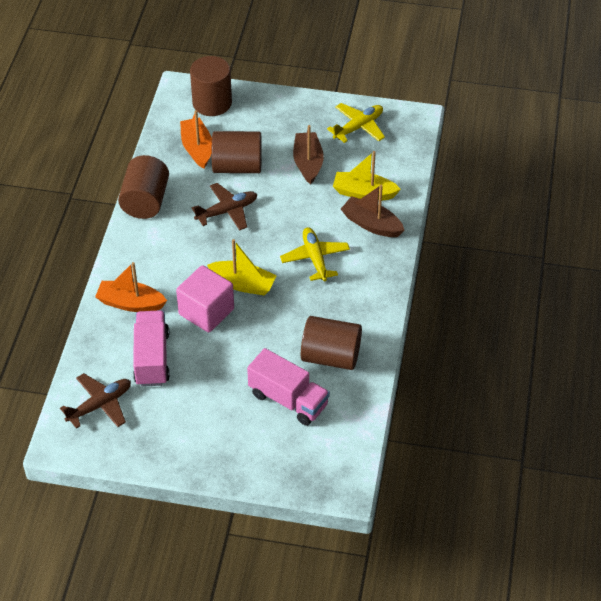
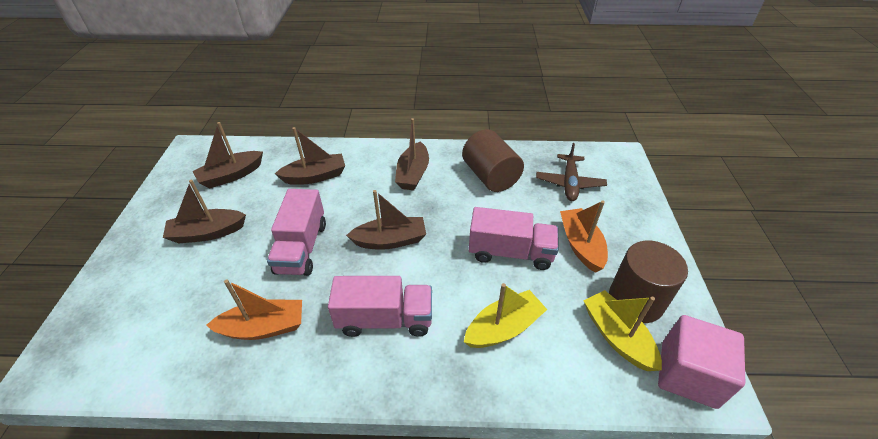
brown boat: 2 -> 5
brown cylinder: 4 -> 2
brown plane: 2 -> 1
pink truck: 2 -> 3
yellow plane: 2 -> 0

